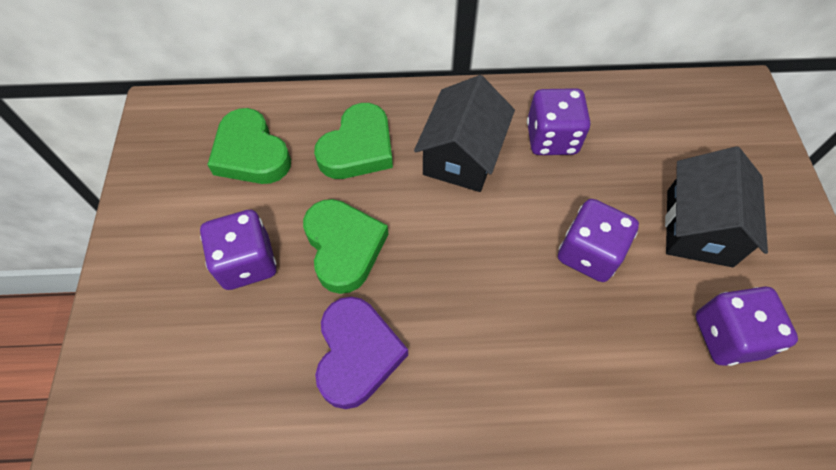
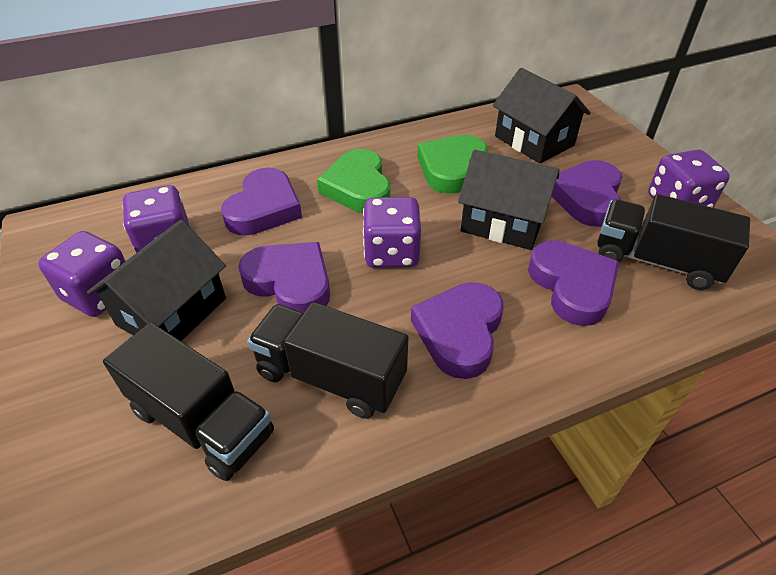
black house: 2 -> 3
black truck: 0 -> 3
green heart: 3 -> 2
purple heart: 1 -> 5

